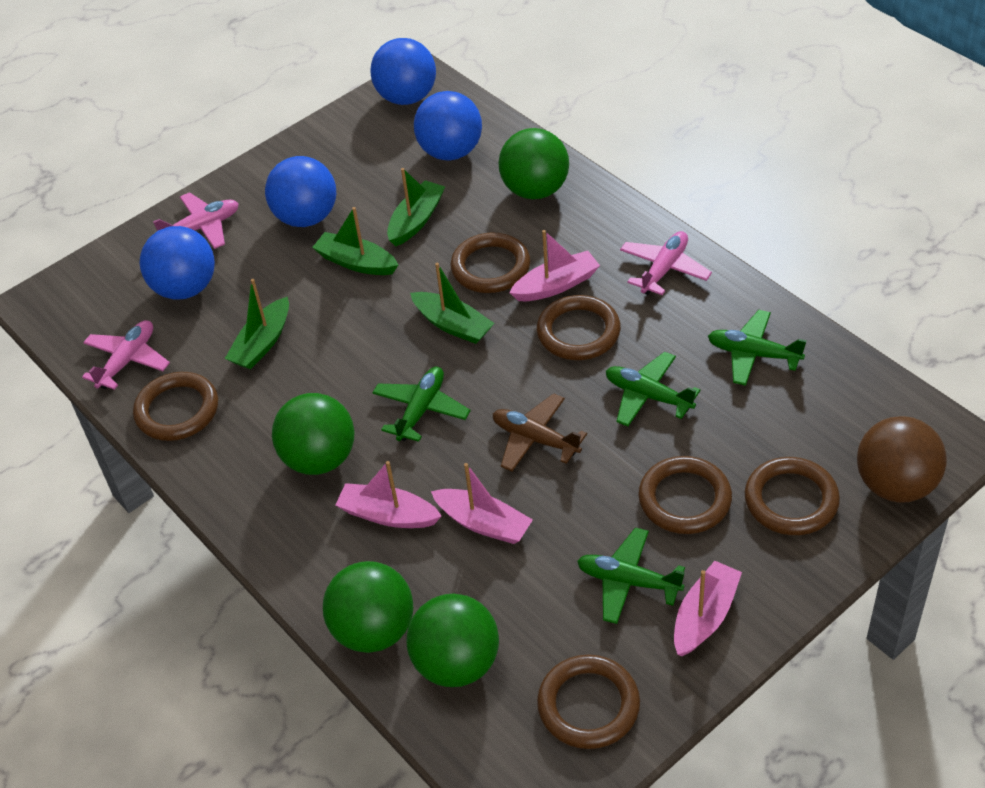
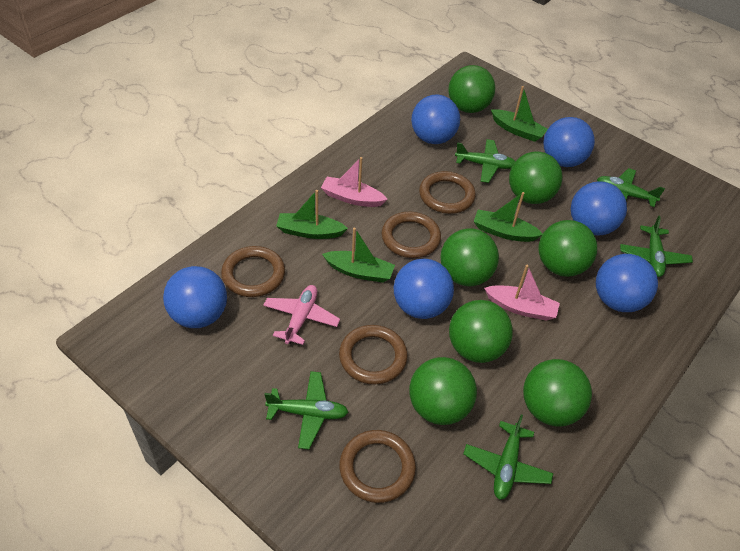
blue ball: 4 -> 6
brown ball: 1 -> 0
brown plane: 1 -> 0
brown ring: 6 -> 5
green ball: 4 -> 7
green plane: 4 -> 5
pink boat: 4 -> 2
pink plane: 3 -> 1

